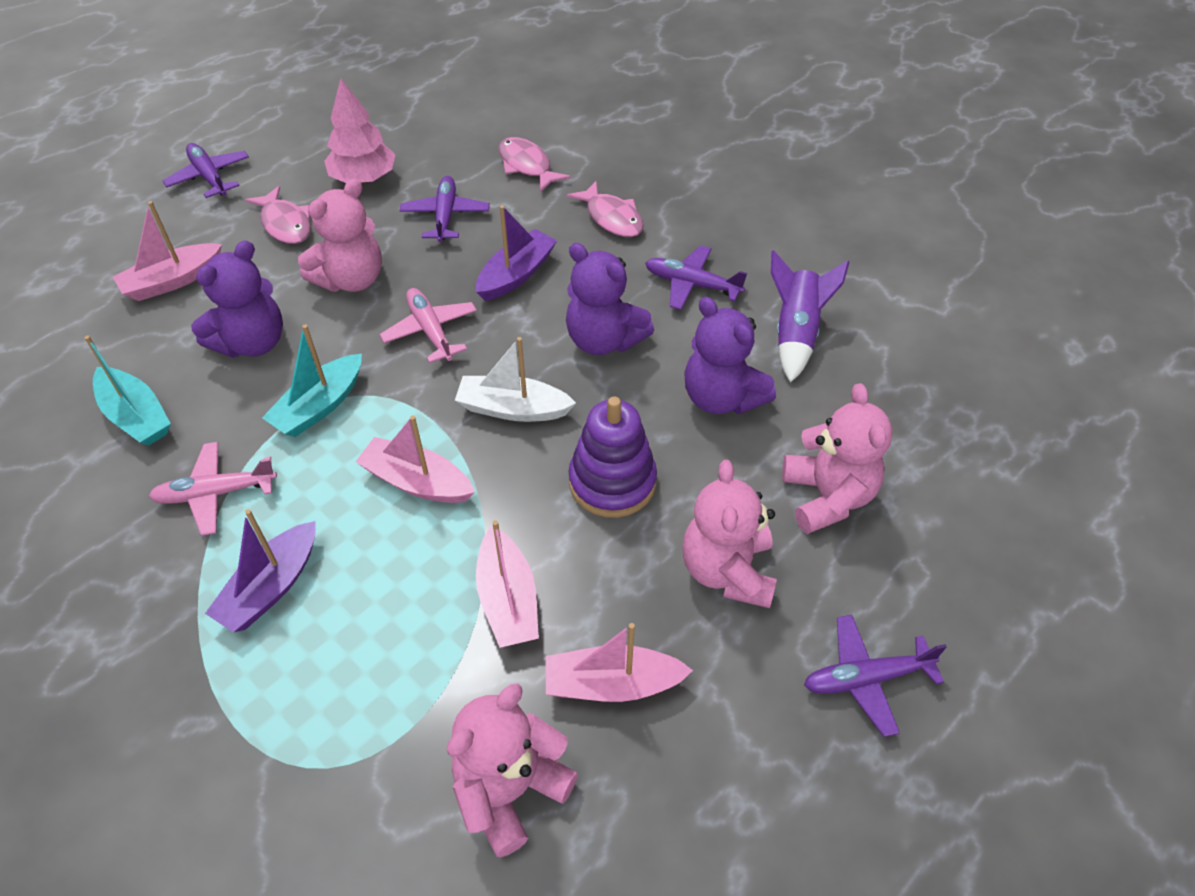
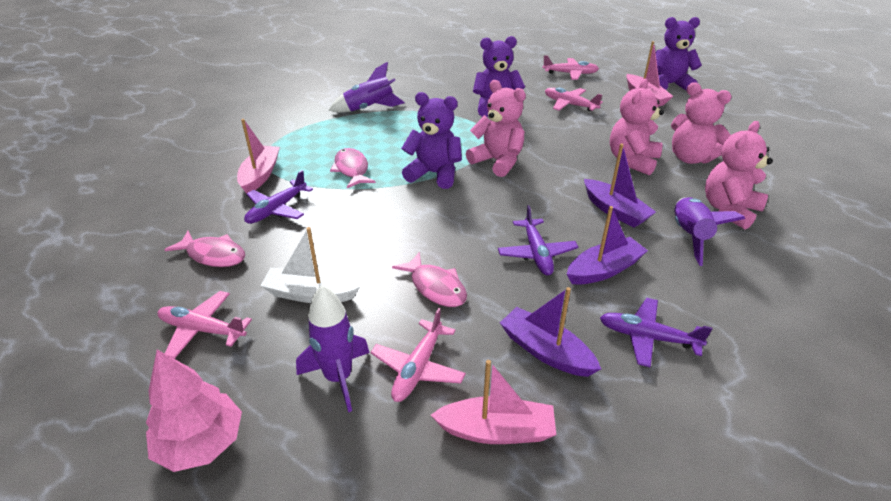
pink boat: 4 -> 3
pink plane: 2 -> 4
purple boat: 2 -> 3
purple plane: 4 -> 3
purple rocket: 1 -> 3
purple stacking toy: 1 -> 0
turquoise boat: 2 -> 0

